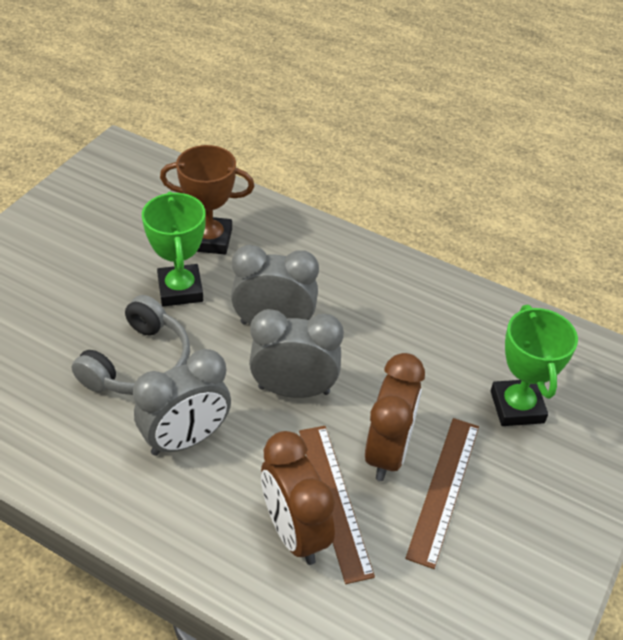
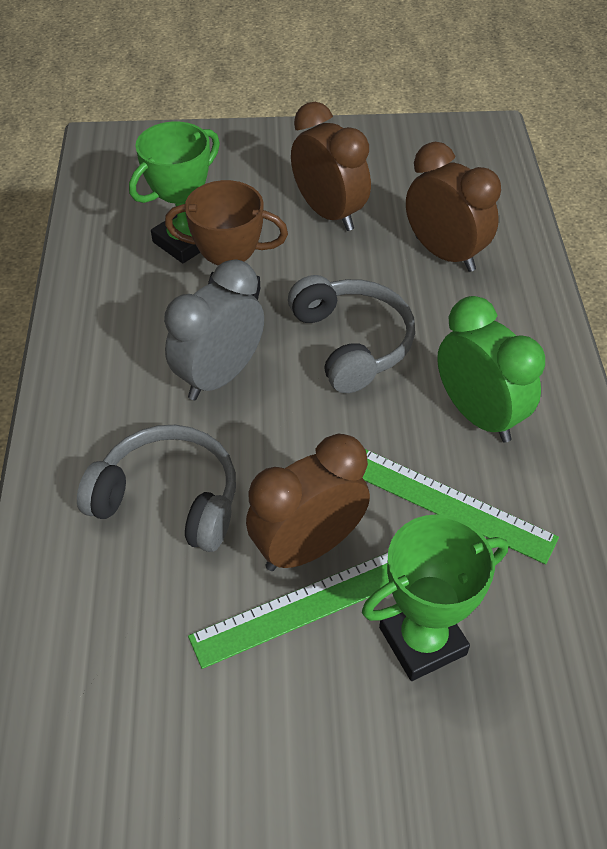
brown clock: 2 -> 3
brown ruler: 2 -> 0
green clock: 0 -> 1
green ruler: 0 -> 2
grey clock: 3 -> 1
grey headphones: 1 -> 2

